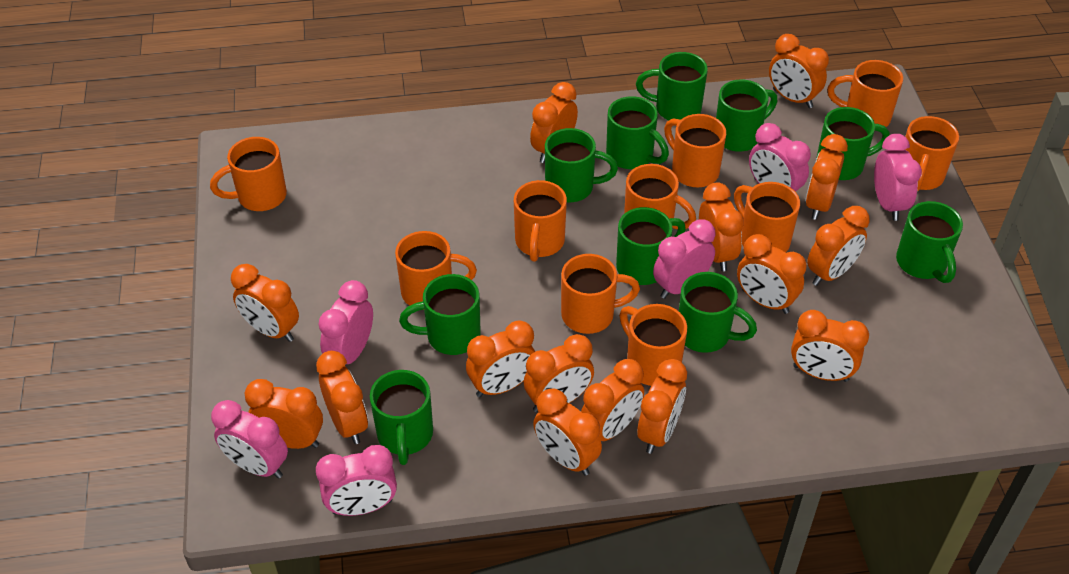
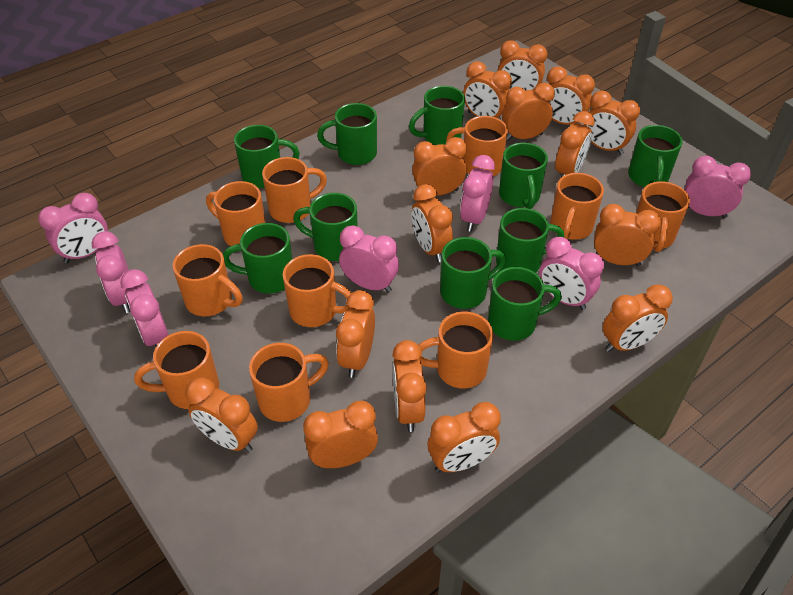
pink clock: 6 -> 7

